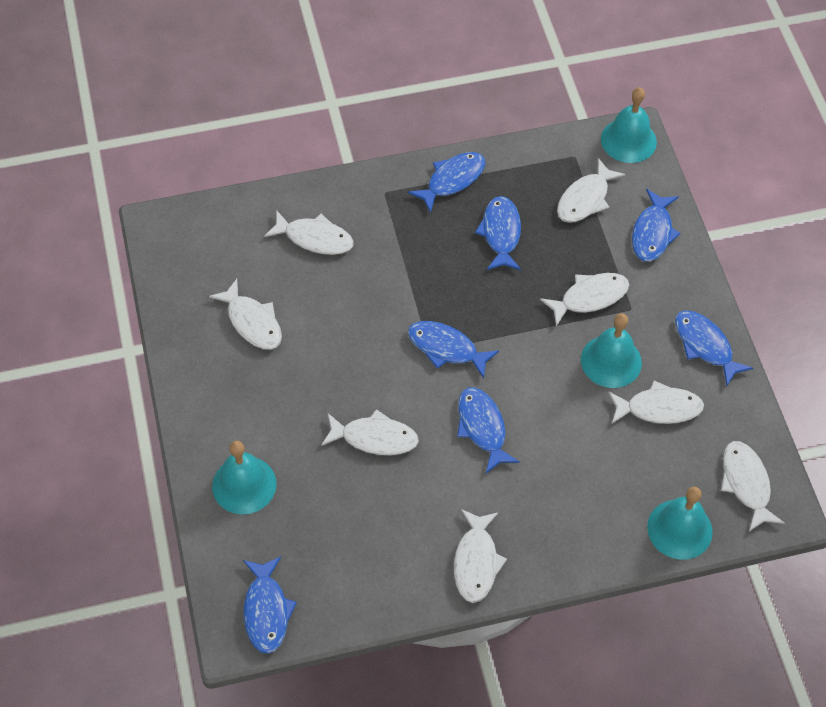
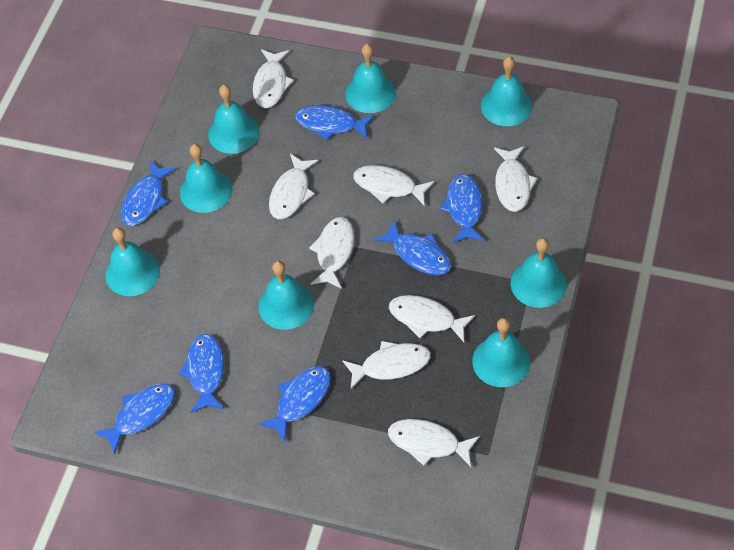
turquoise bell: 4 -> 8

